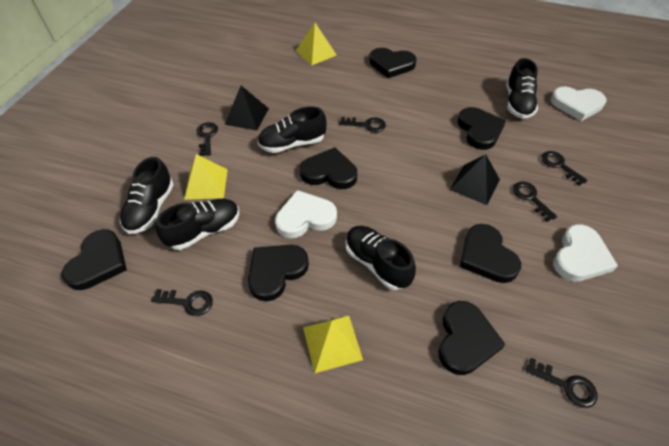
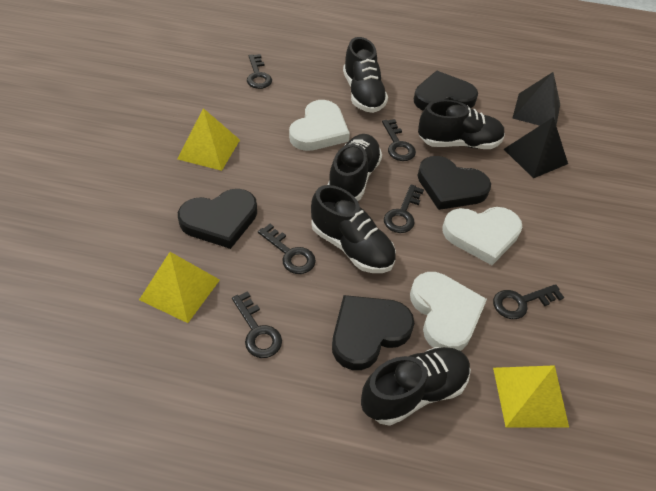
black heart: 7 -> 4

